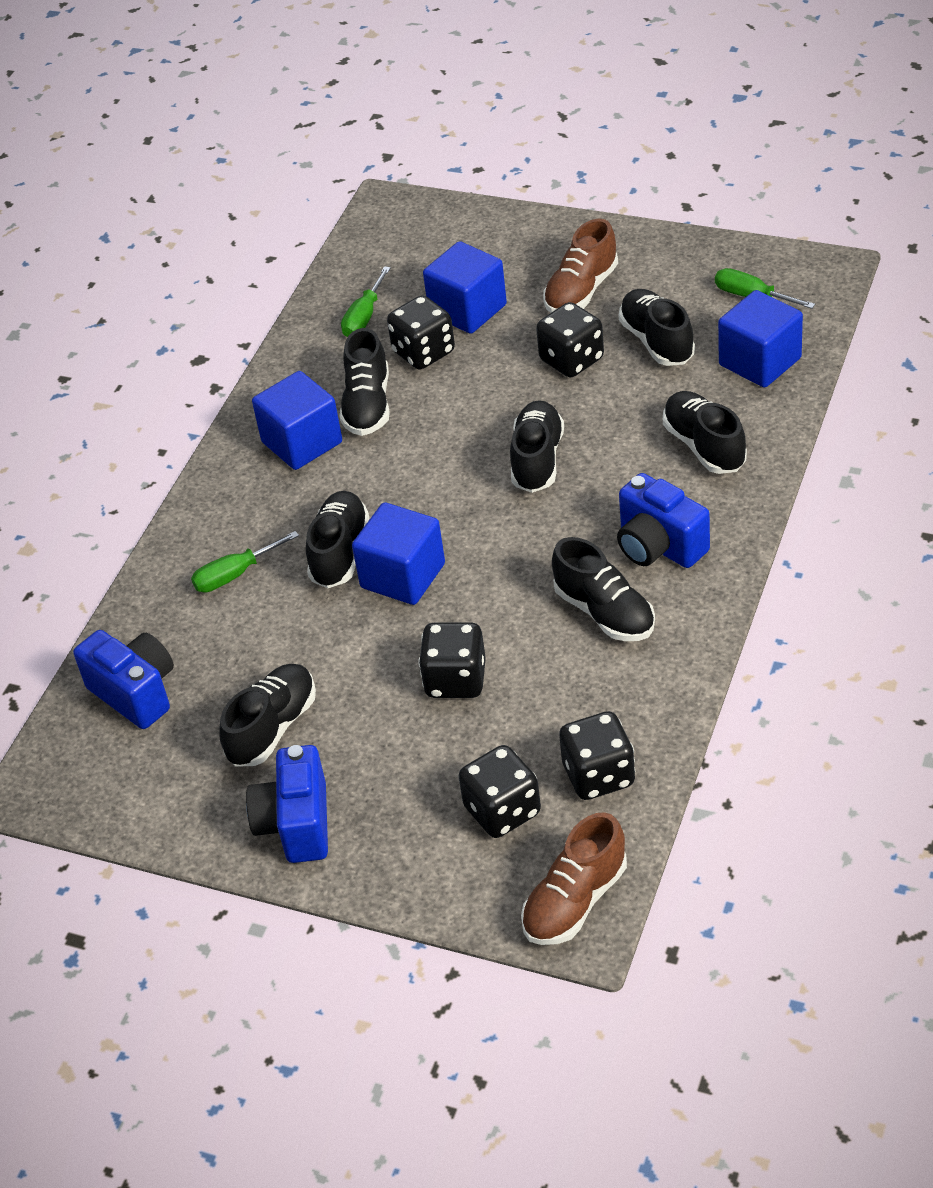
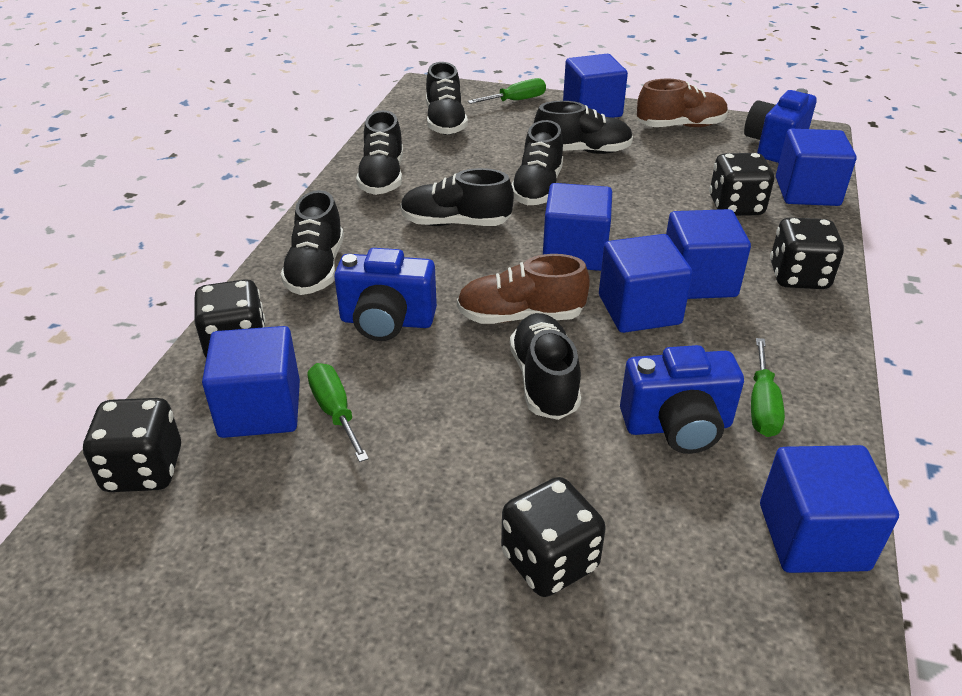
blue cube: 4 -> 7

